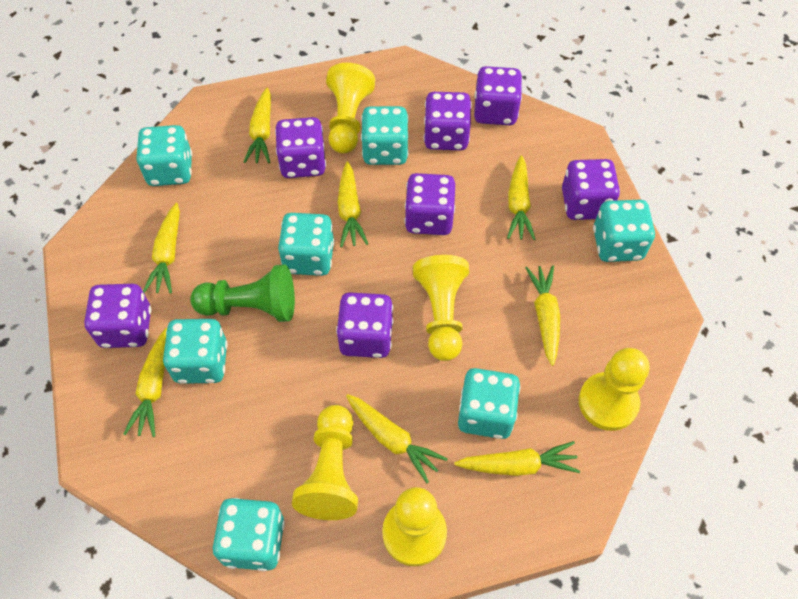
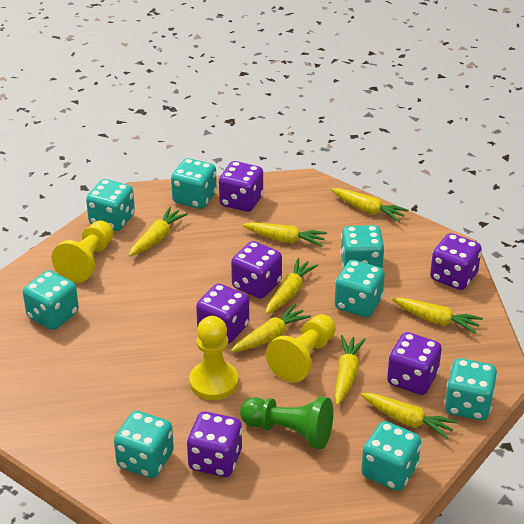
purple dice: 7 -> 6
turquoise dice: 7 -> 8
yellow pawn: 5 -> 3

